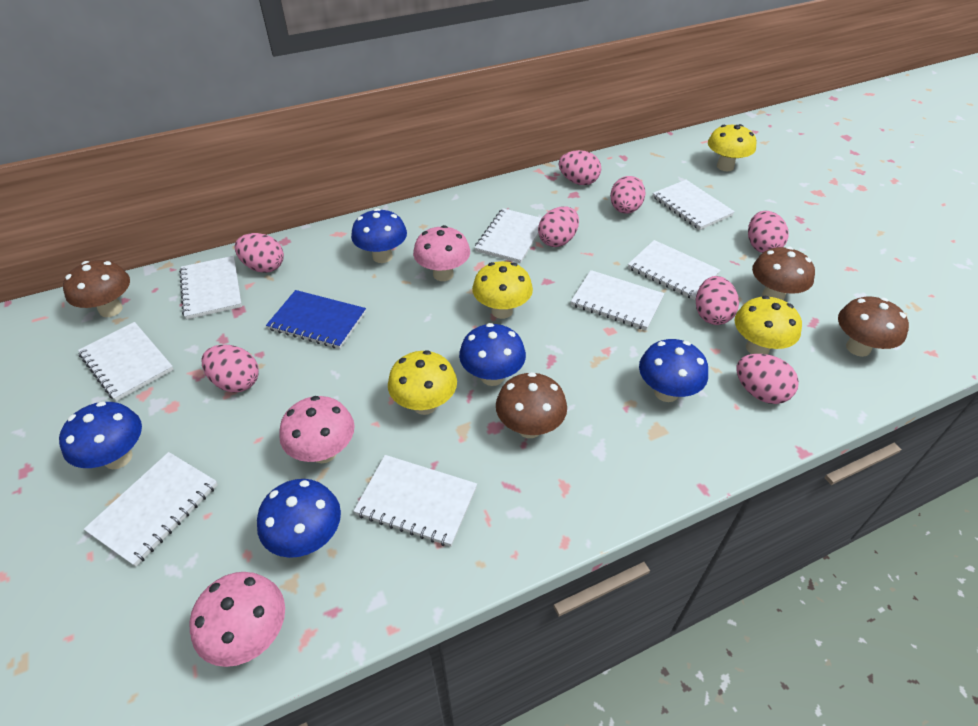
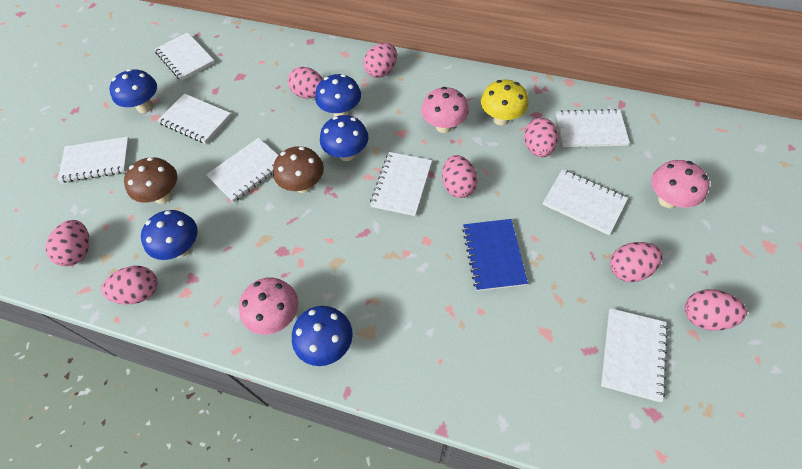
brown mushroom: 4 -> 2
yellow mushroom: 4 -> 1

